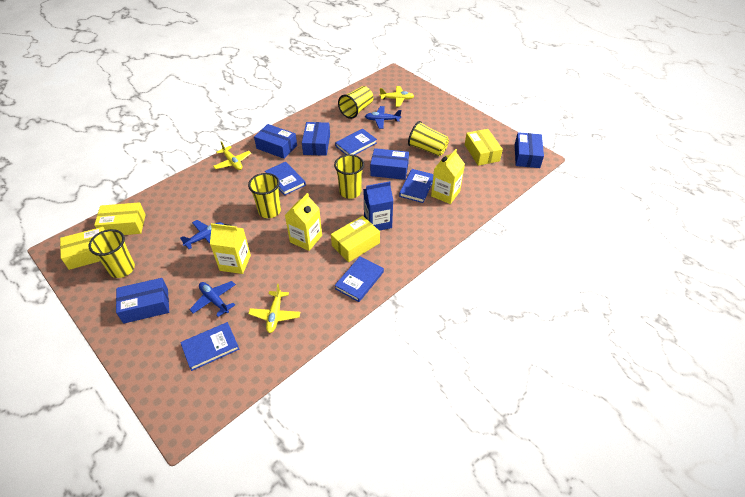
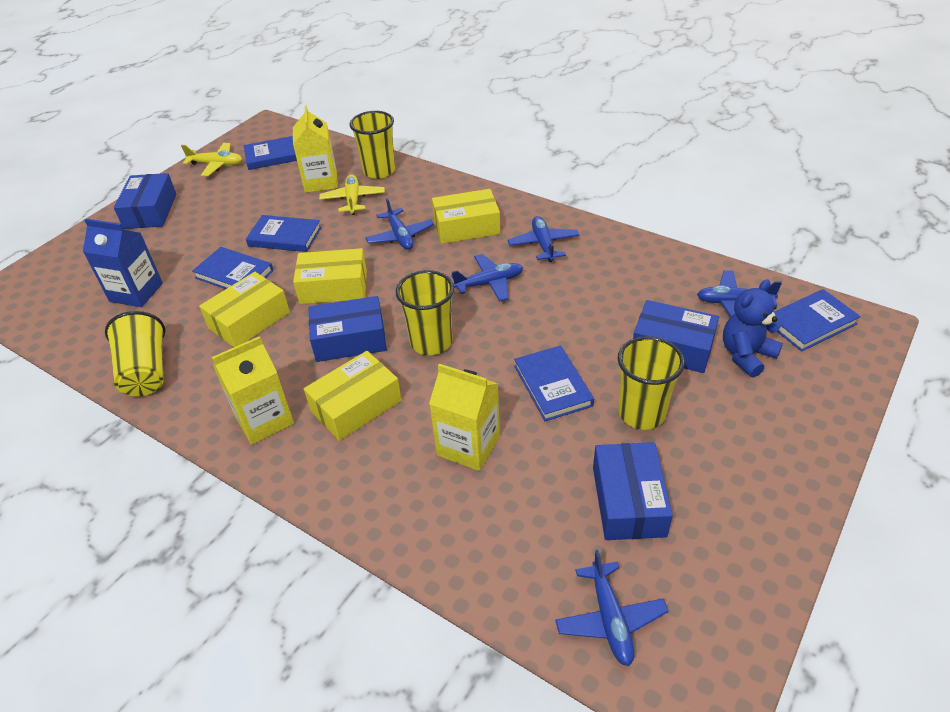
blue box: 5 -> 4
blue plane: 3 -> 5
blue teddy bear: 0 -> 1
yellow cup: 5 -> 4
yellow plane: 3 -> 2

